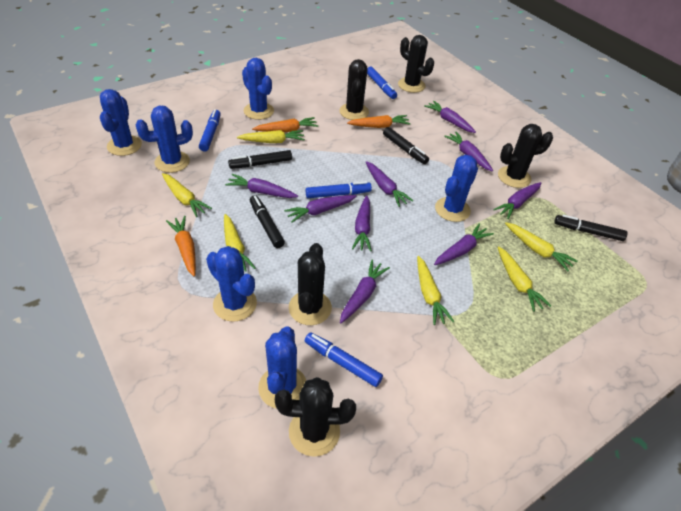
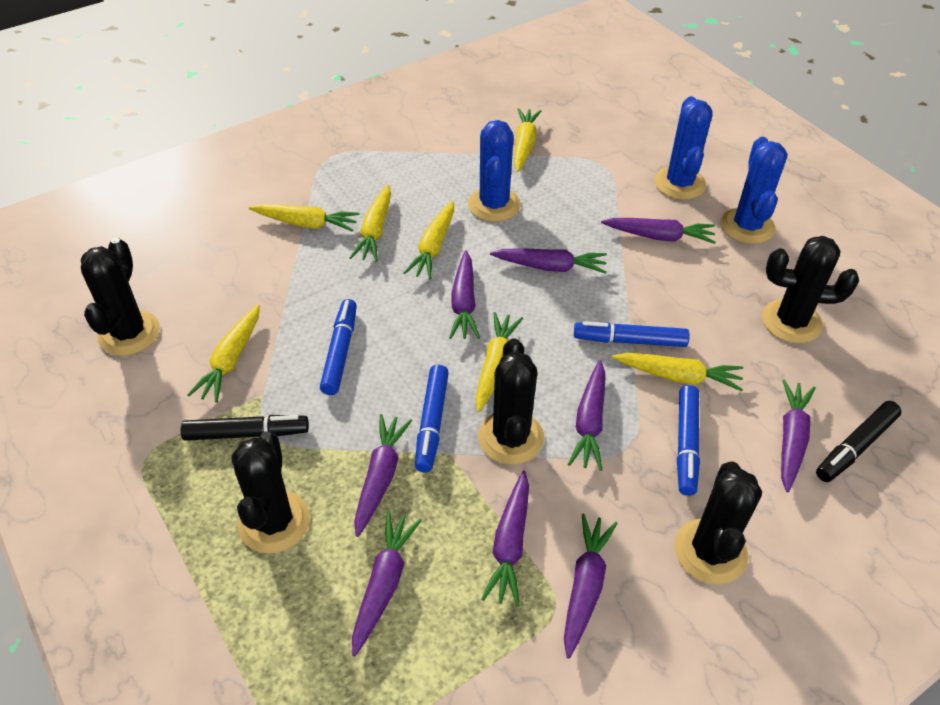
black marker: 4 -> 2
blue cactus: 6 -> 3
orange carrot: 3 -> 0
yellow carrot: 6 -> 7

